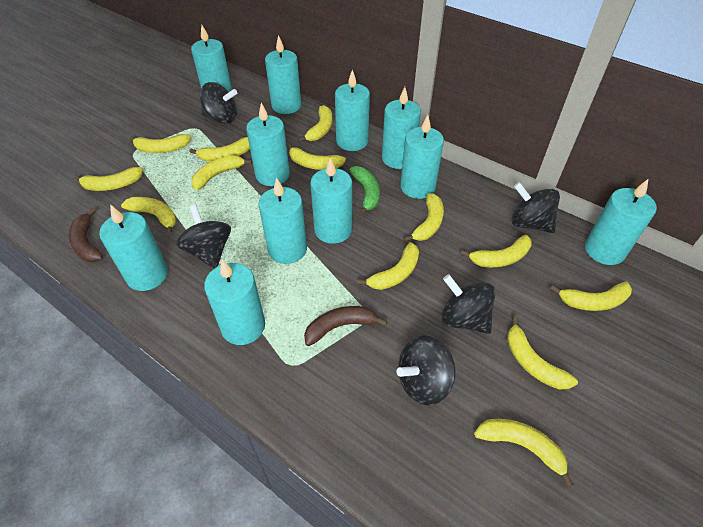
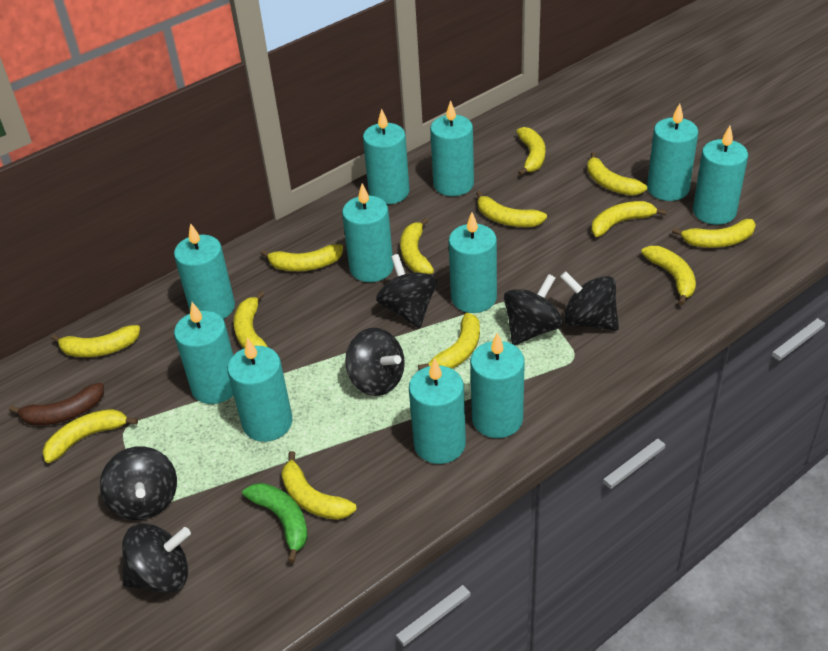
black spinning top: 5 -> 6
brown banana: 2 -> 1

